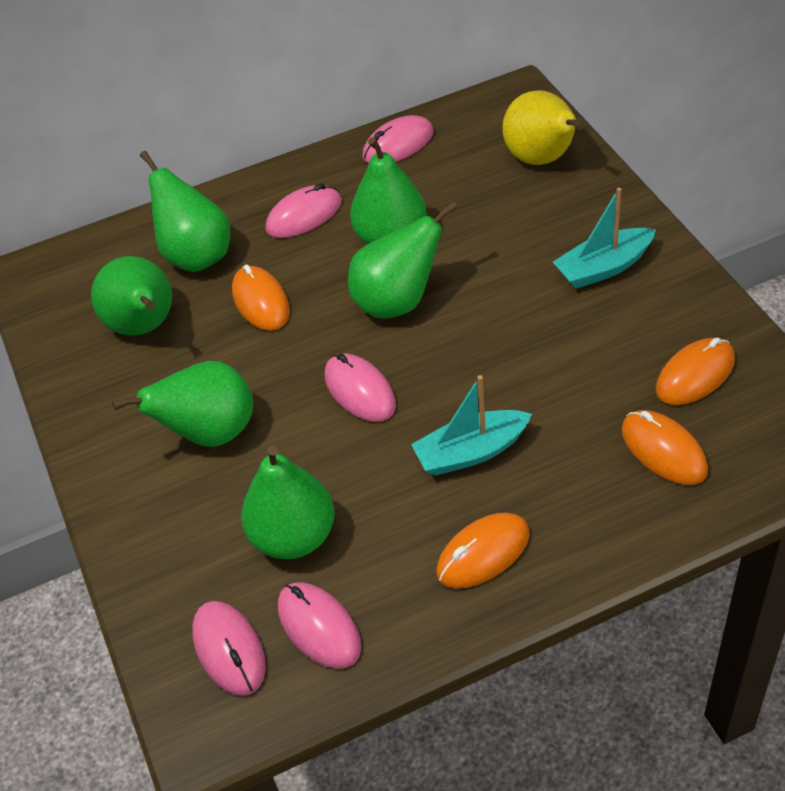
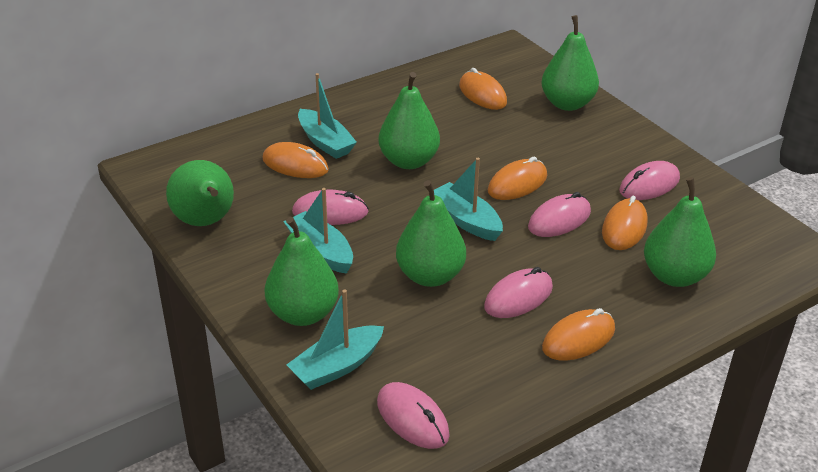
orange mouse: 4 -> 5
turquoise boat: 2 -> 4
yellow pear: 1 -> 0

